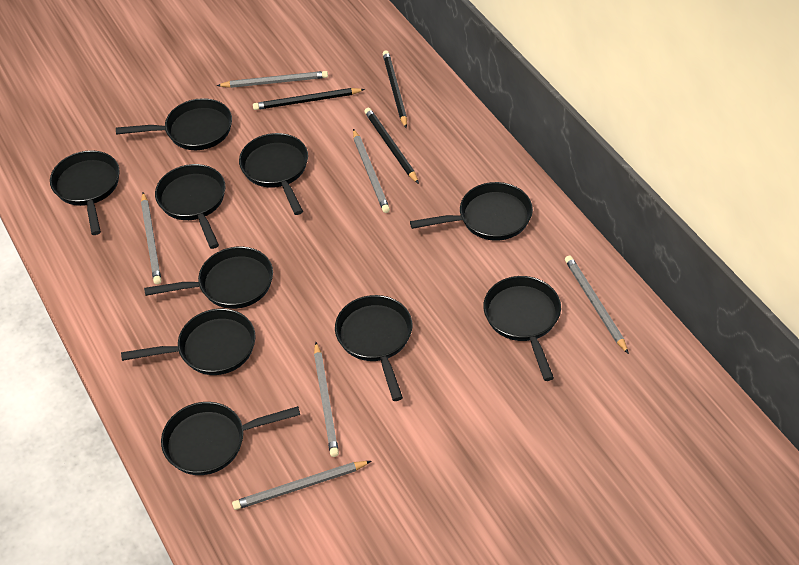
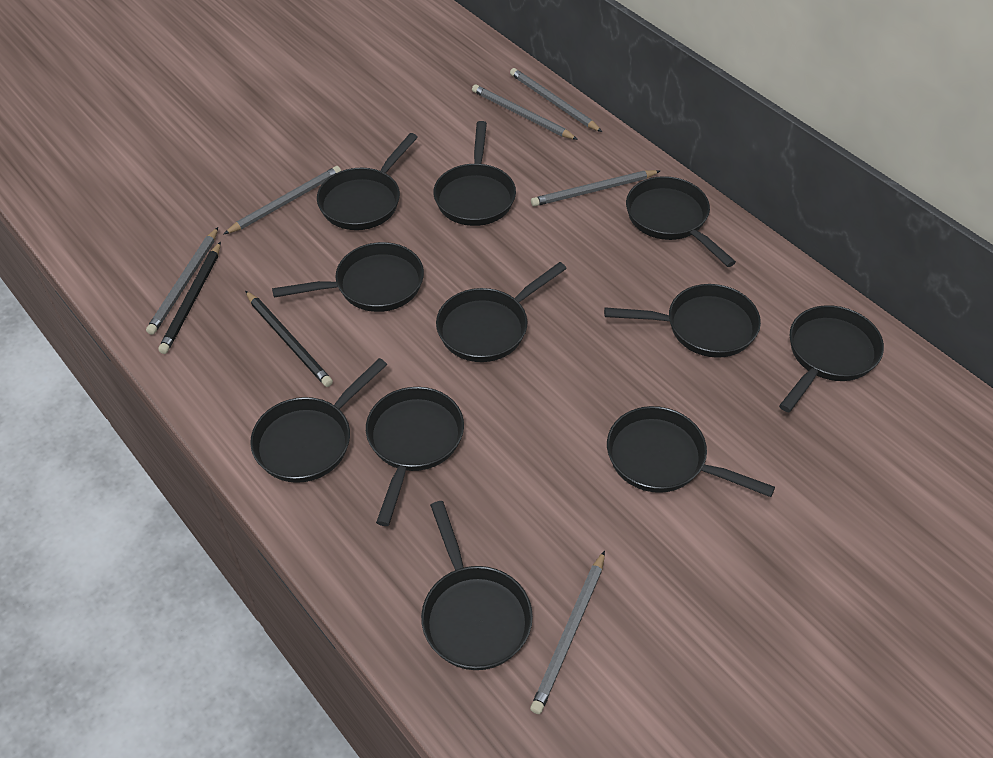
black pan: 10 -> 11
black pencil: 3 -> 2

